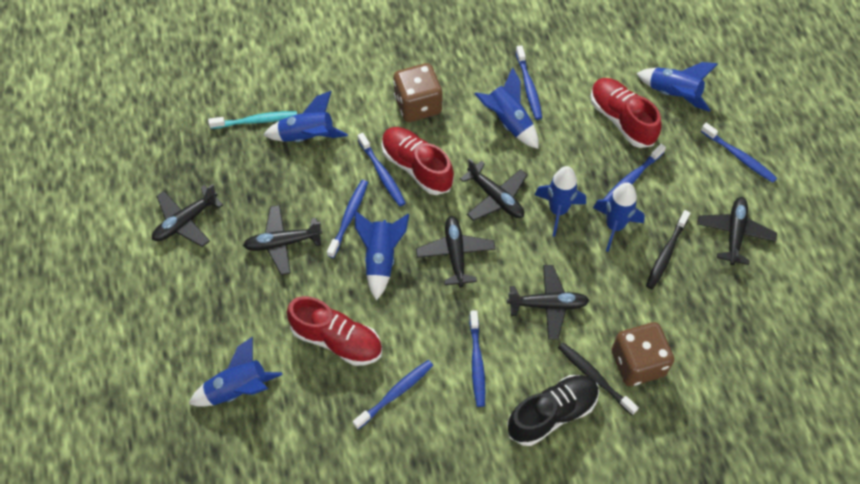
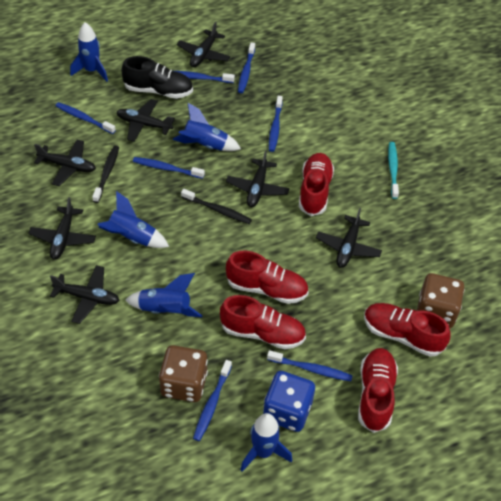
black plane: 6 -> 7
blue dice: 0 -> 1
blue rocket: 7 -> 5
red shoe: 3 -> 5

